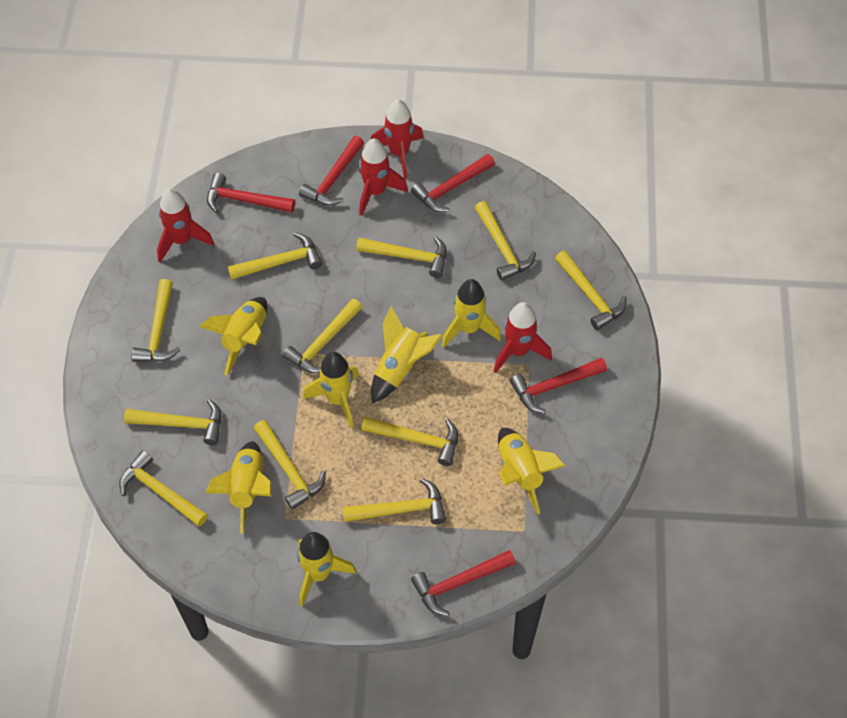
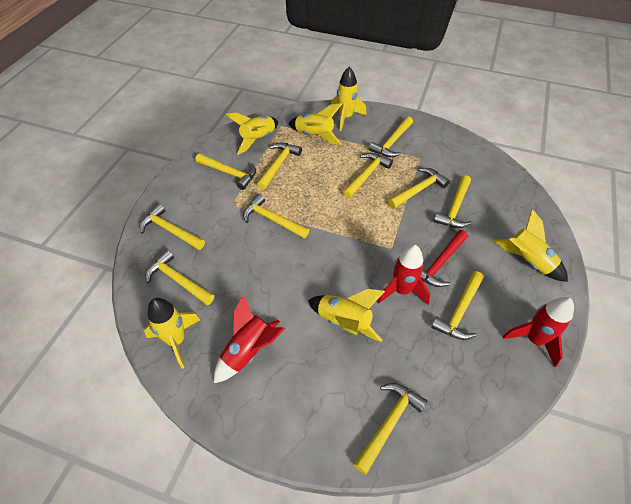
red hammer: 5 -> 1
red rocket: 4 -> 3
yellow rocket: 7 -> 6

